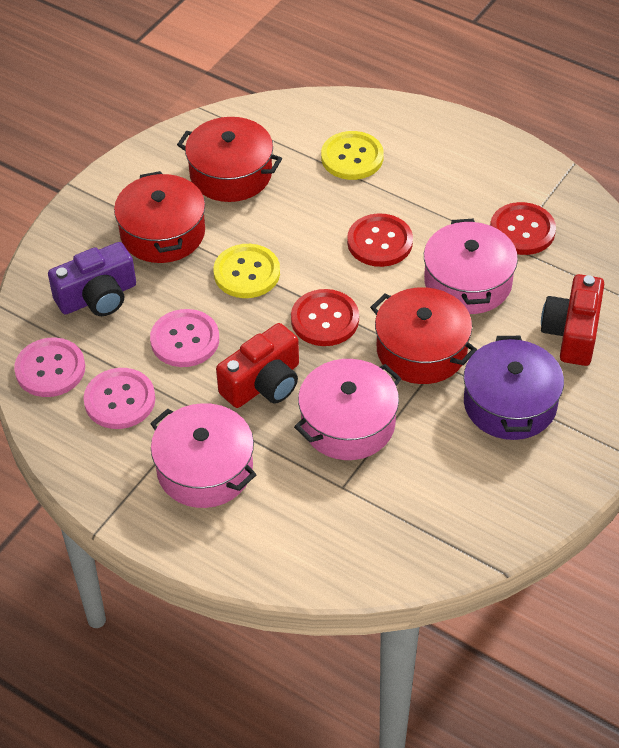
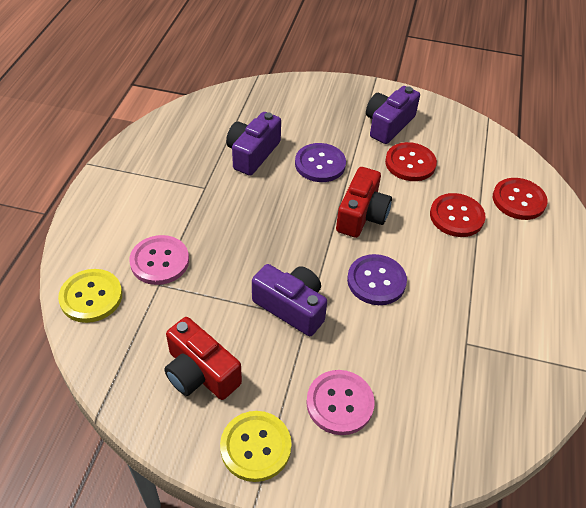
pink button: 3 -> 2
pink pot: 3 -> 0
purple button: 0 -> 2
purple camera: 1 -> 3
purple pot: 1 -> 0
red pot: 3 -> 0

